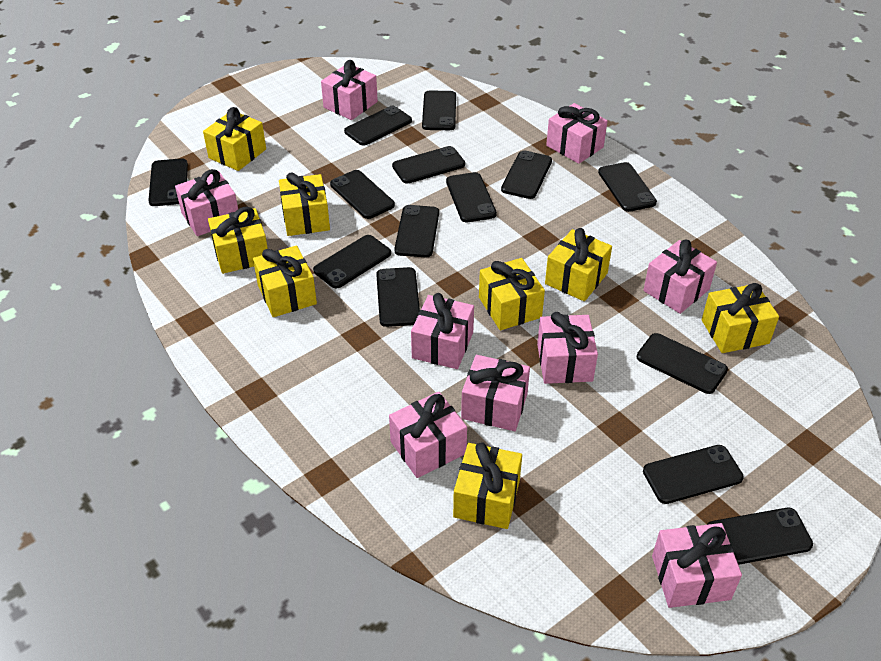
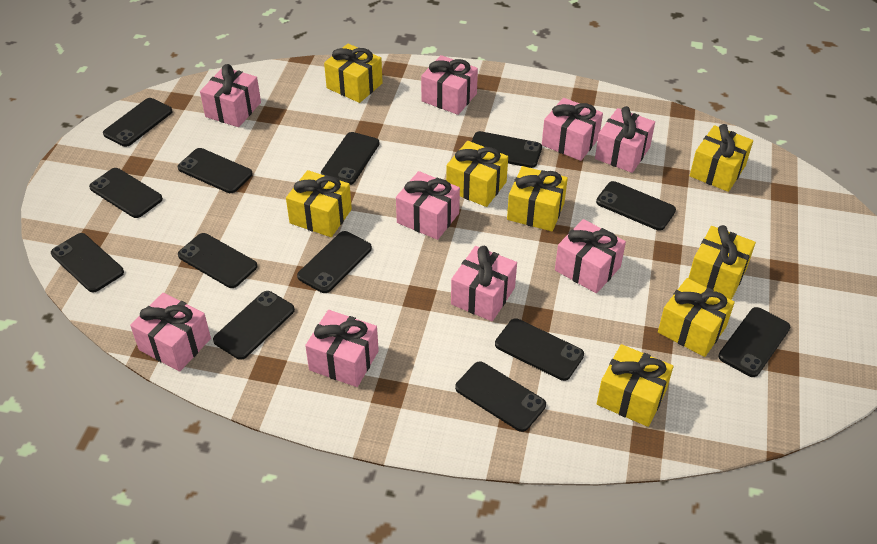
black phone: 14 -> 13

